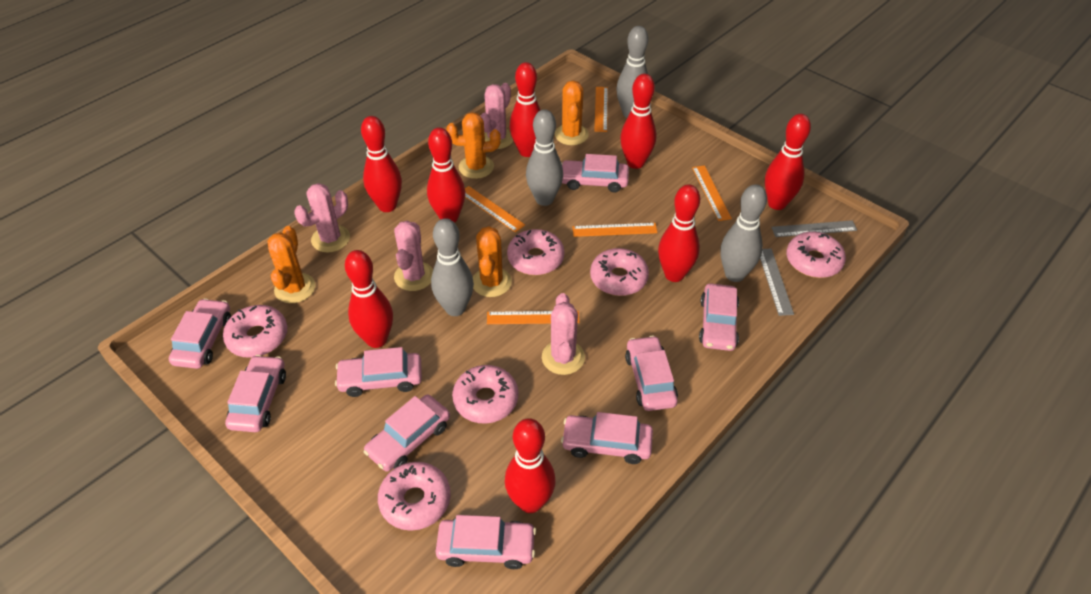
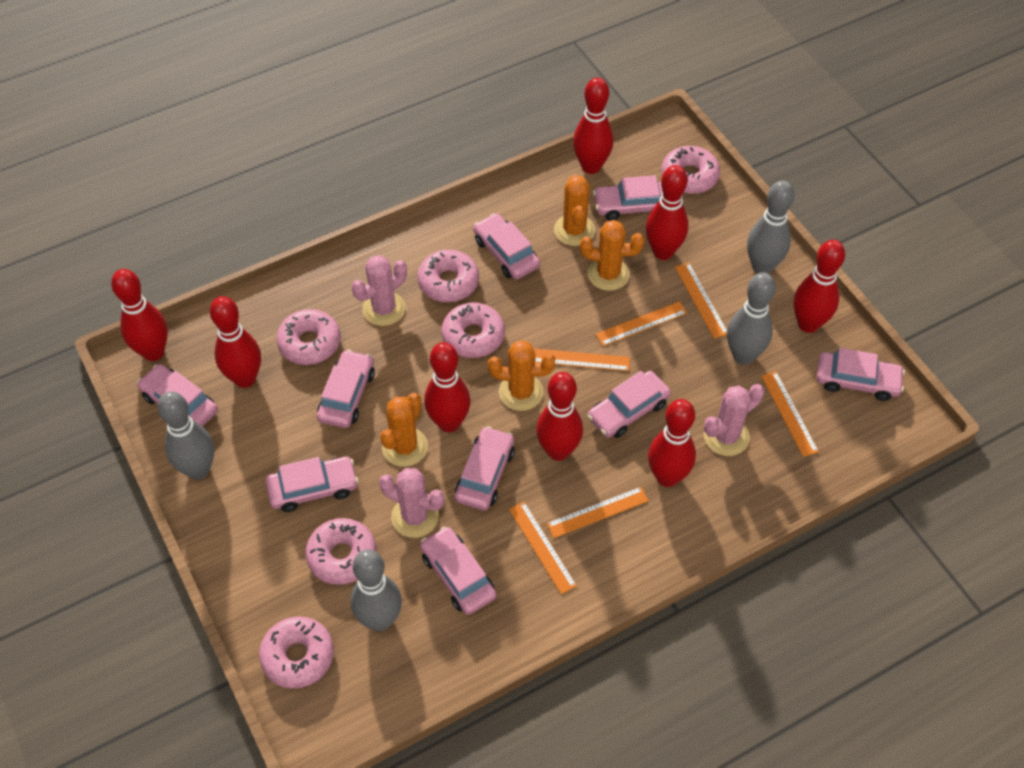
grey ruler: 2 -> 0
orange ruler: 5 -> 6
pink cactus: 4 -> 3

